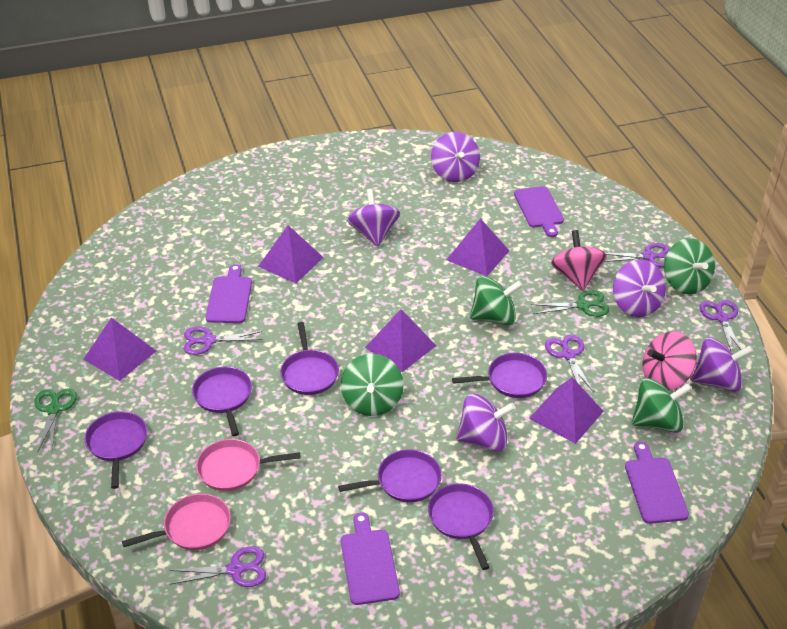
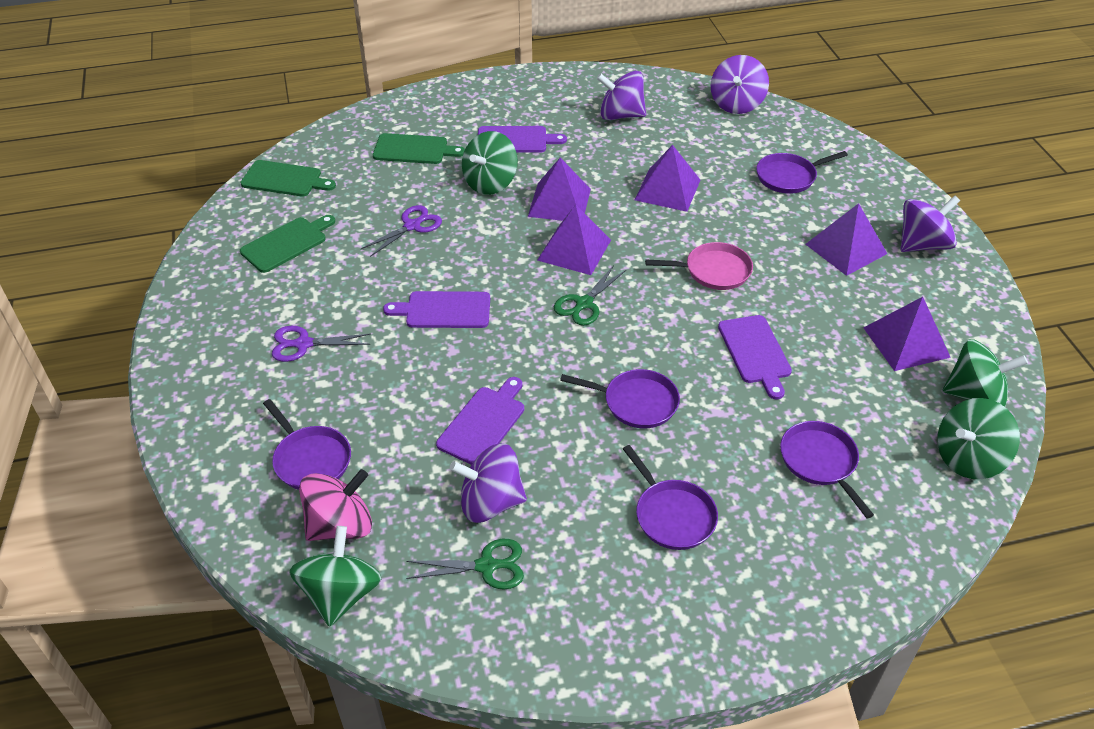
green cutting board: 0 -> 3
pink pan: 2 -> 1
pink spinning top: 2 -> 1
purple pan: 6 -> 5
purple scissors: 5 -> 2
purple spinning top: 5 -> 4

